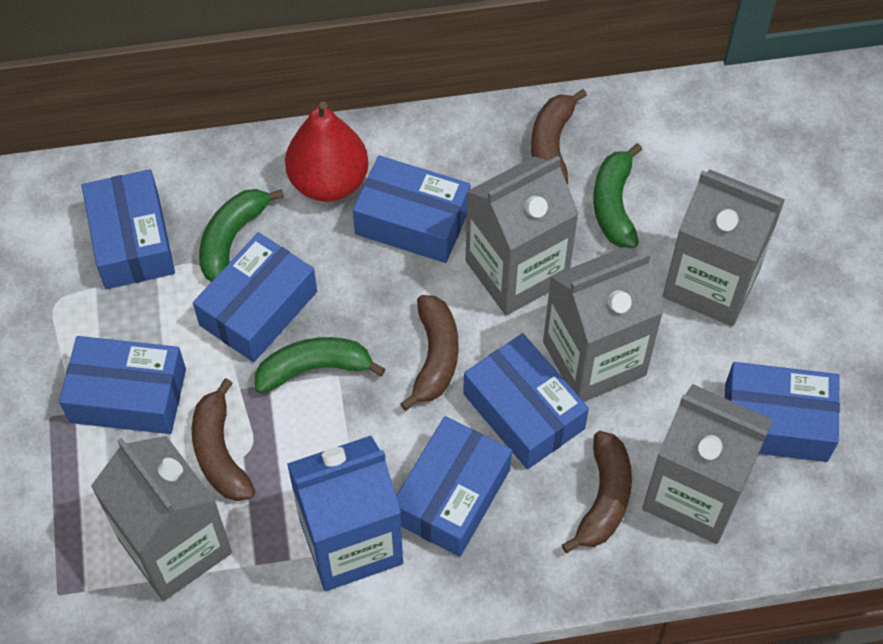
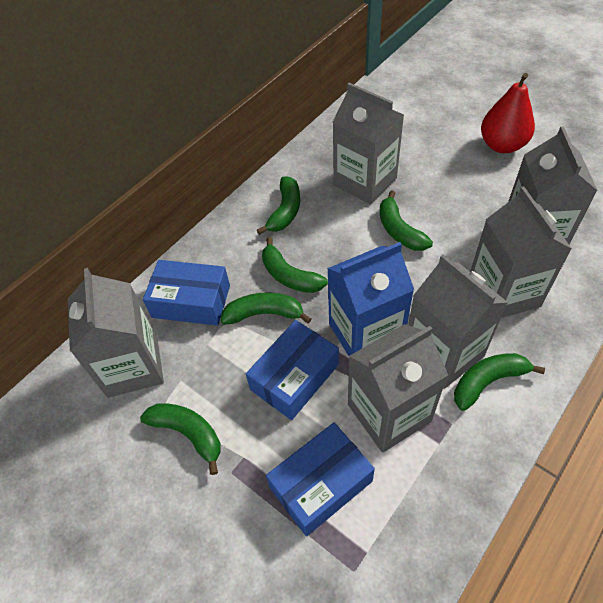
blue box: 7 -> 3
brown banana: 4 -> 0
green banana: 3 -> 6
grey carton: 5 -> 6

